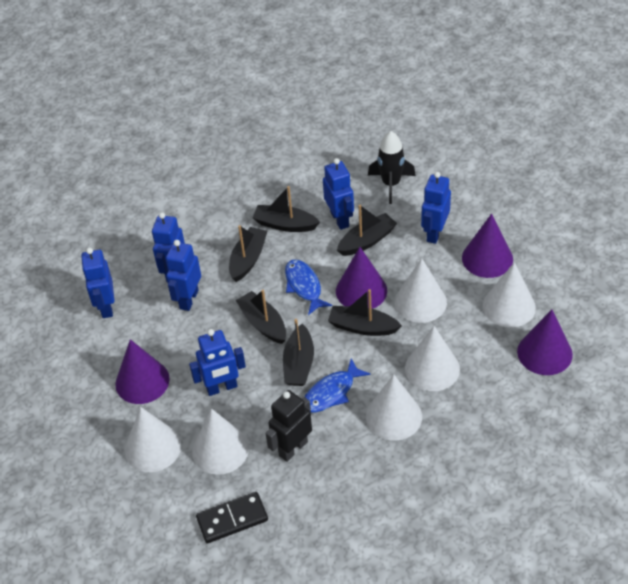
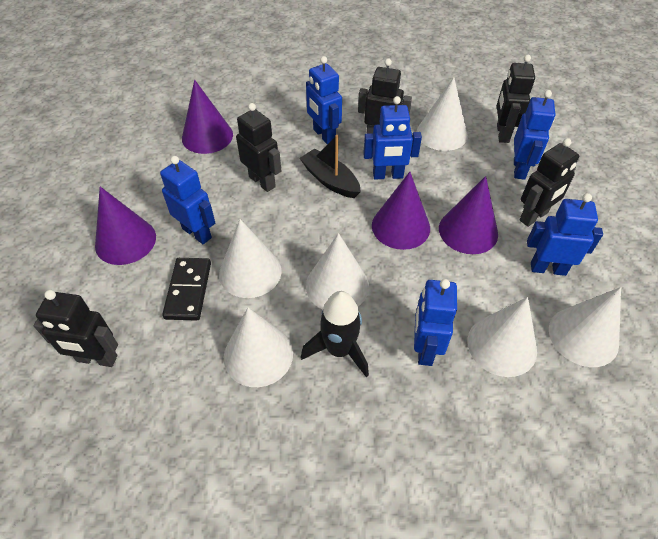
black boat: 6 -> 1
black robot: 1 -> 5
blue fish: 2 -> 0

